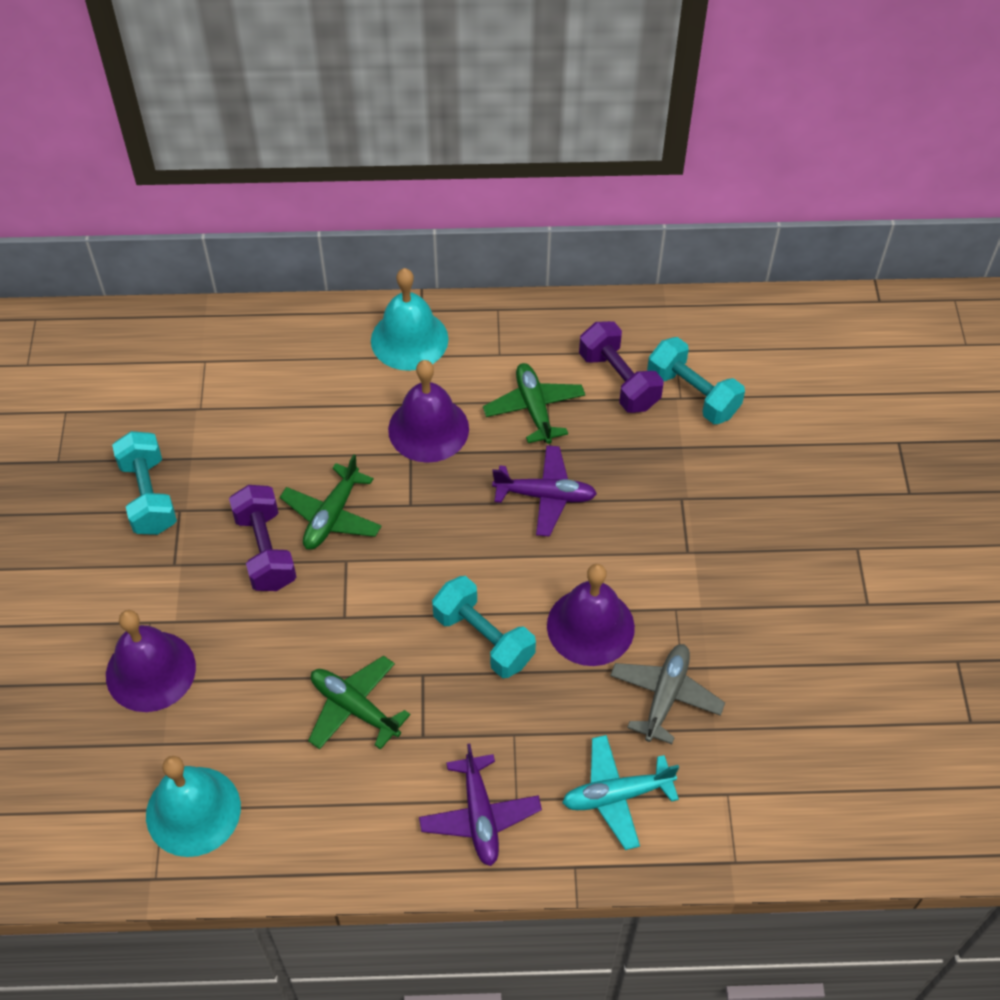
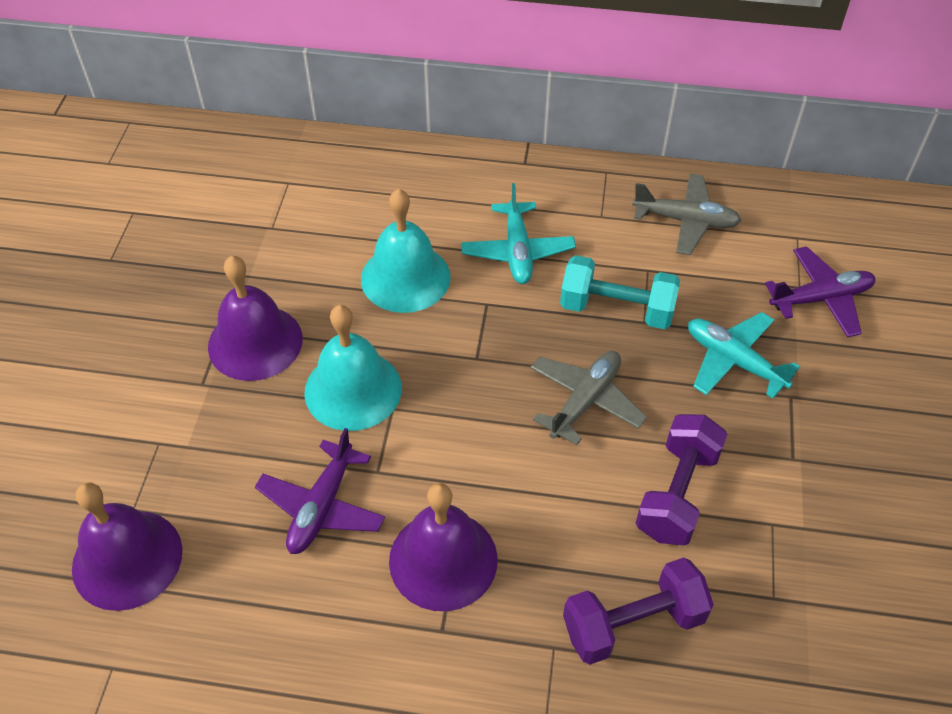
green plane: 3 -> 0
grey plane: 1 -> 2
turquoise dumbbell: 3 -> 1
turquoise plane: 1 -> 2

